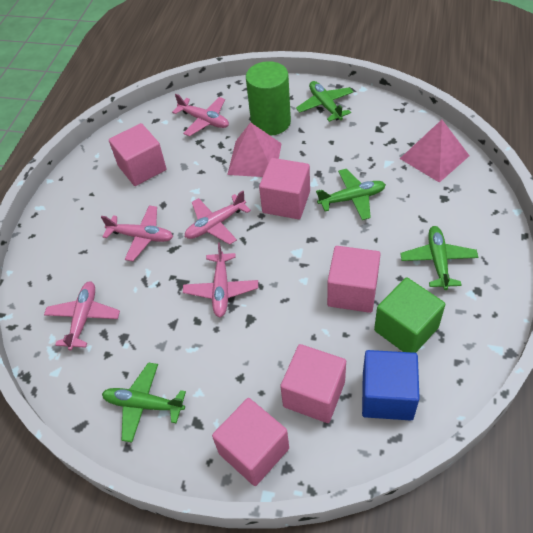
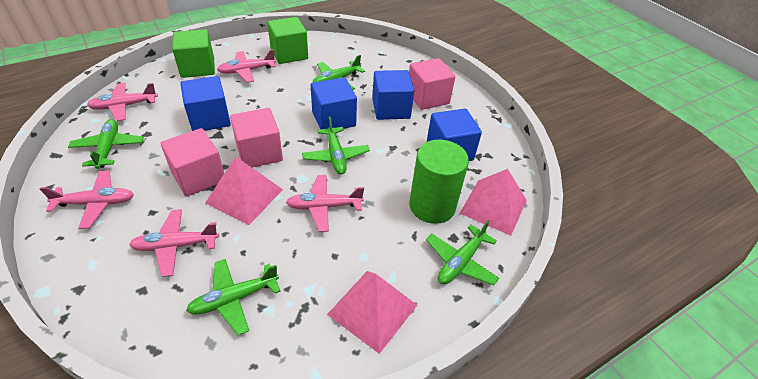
blue cube: 1 -> 4
green cube: 1 -> 2
green plane: 4 -> 5
pink cube: 5 -> 3
pink pyramid: 2 -> 3

